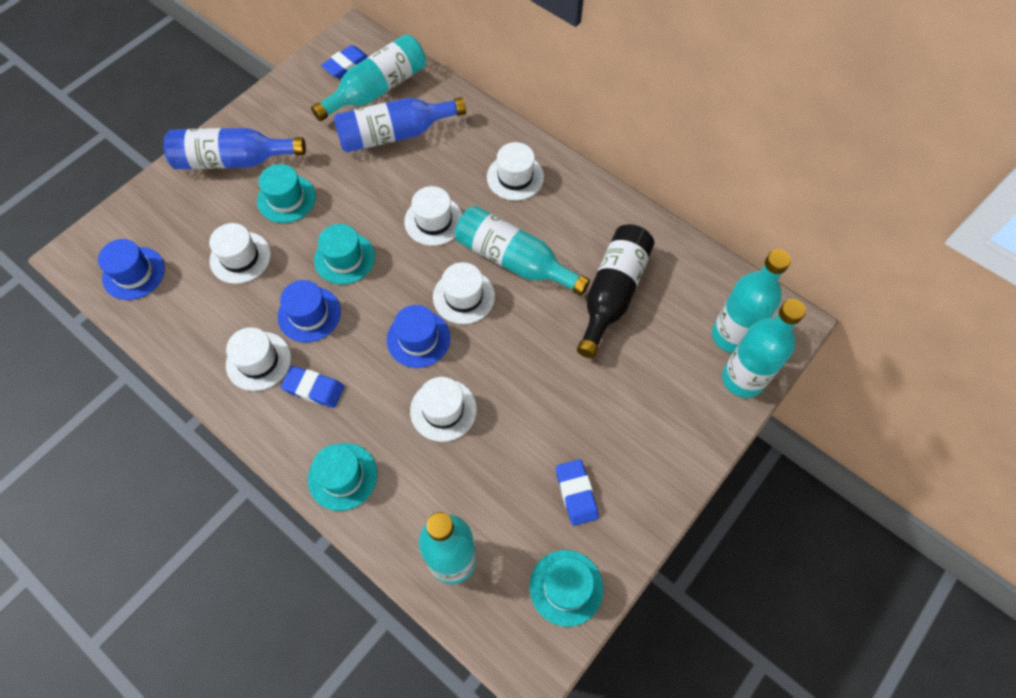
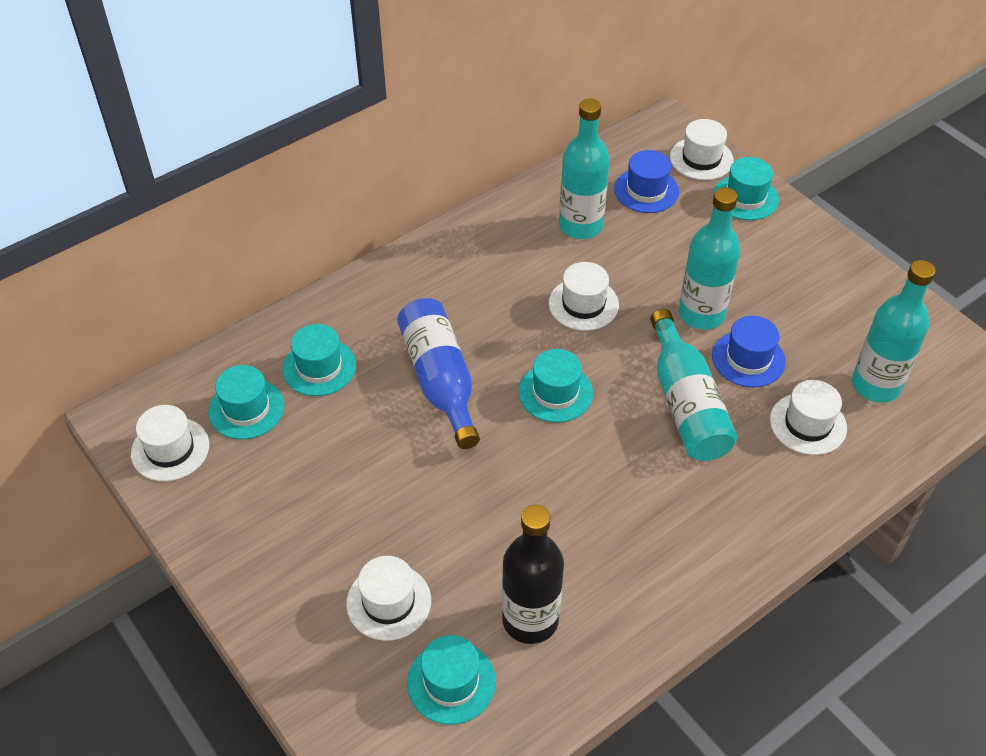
blue bottle: 2 -> 1
blue eraser: 3 -> 0
blue hat: 3 -> 2
turquoise bottle: 5 -> 4
turquoise hat: 4 -> 5
white hat: 6 -> 5

